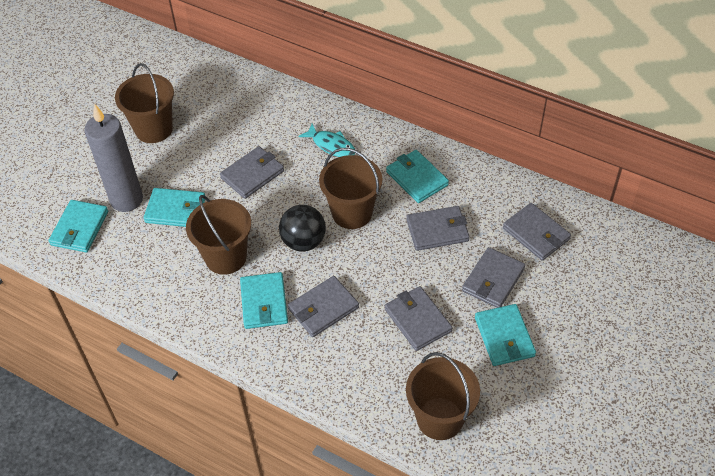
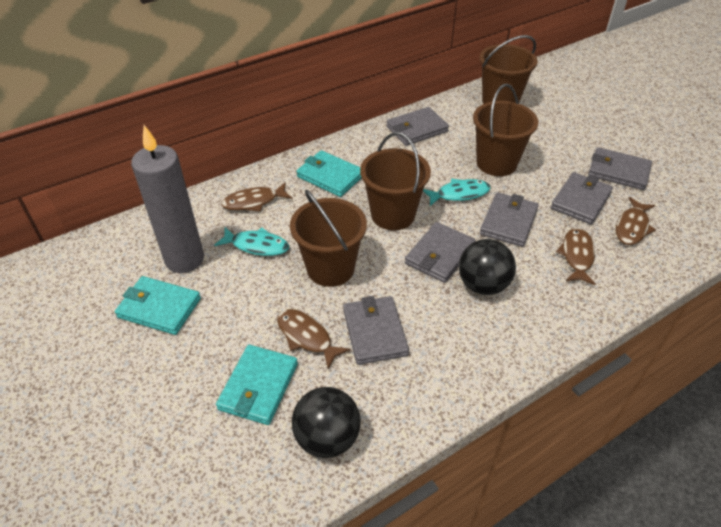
black ball: 1 -> 2
brown fish: 0 -> 4
turquoise fish: 1 -> 2
turquoise wallet: 5 -> 3

